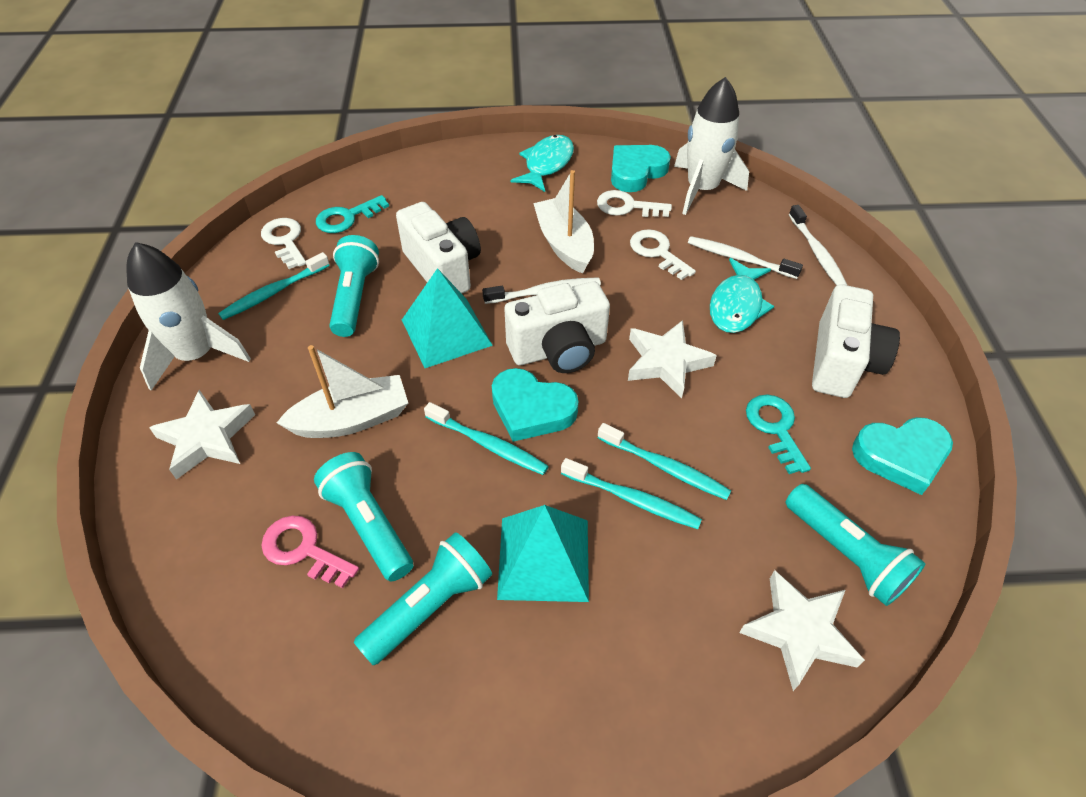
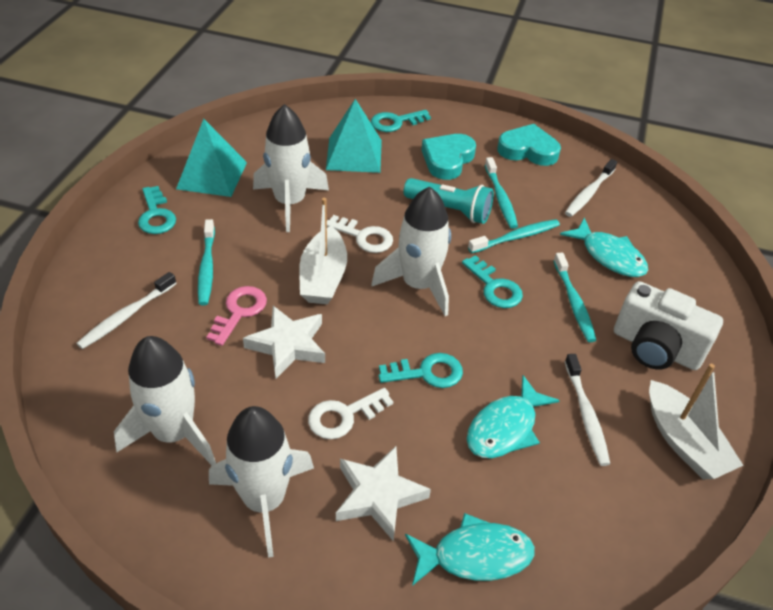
turquoise fish: 2 -> 3
turquoise flashlight: 4 -> 1
turquoise heart: 3 -> 2
turquoise key: 2 -> 4
white camera: 3 -> 1
white key: 3 -> 2
white rocket: 2 -> 4
white star: 3 -> 2

